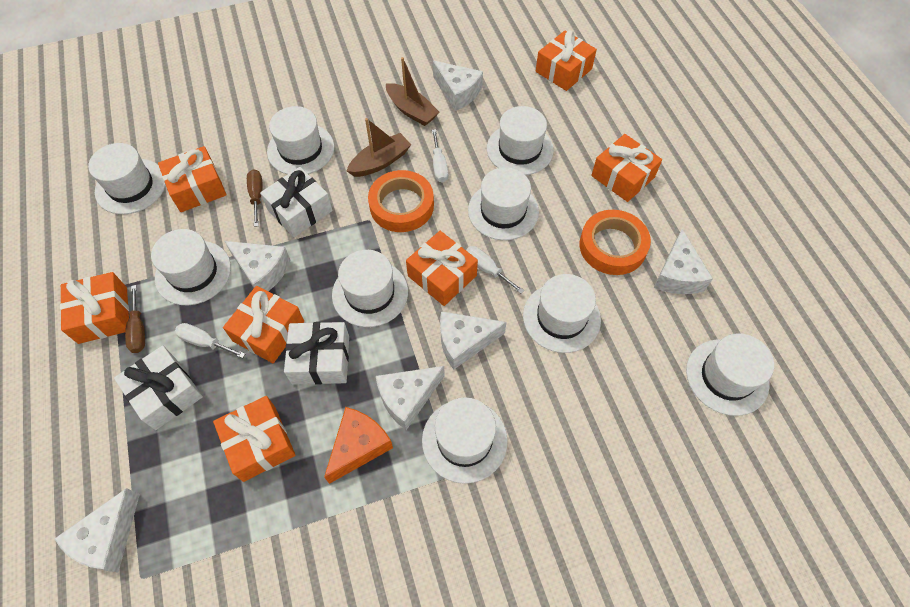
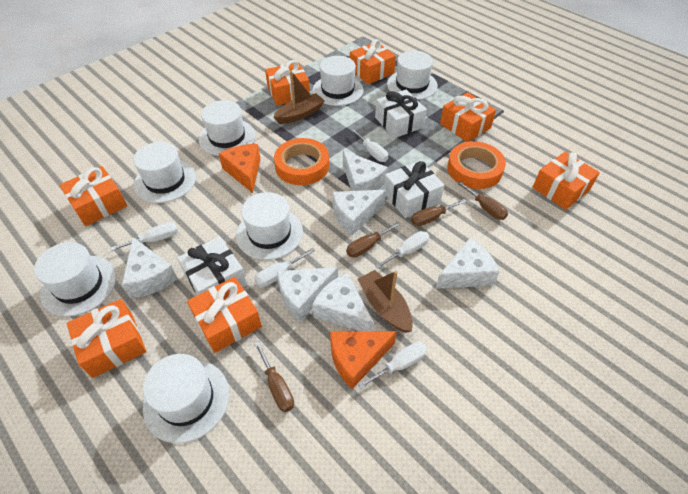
brown screwdriver: 2 -> 4
orange cheese: 1 -> 2
white hat: 9 -> 7
white screwdriver: 3 -> 5

